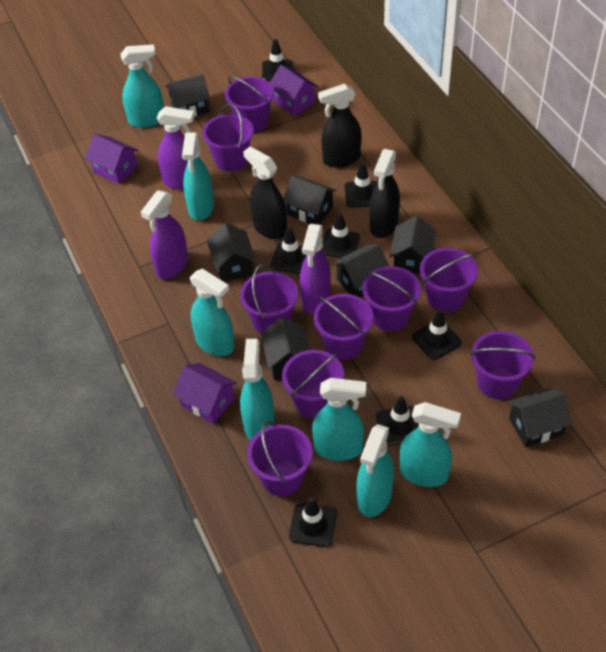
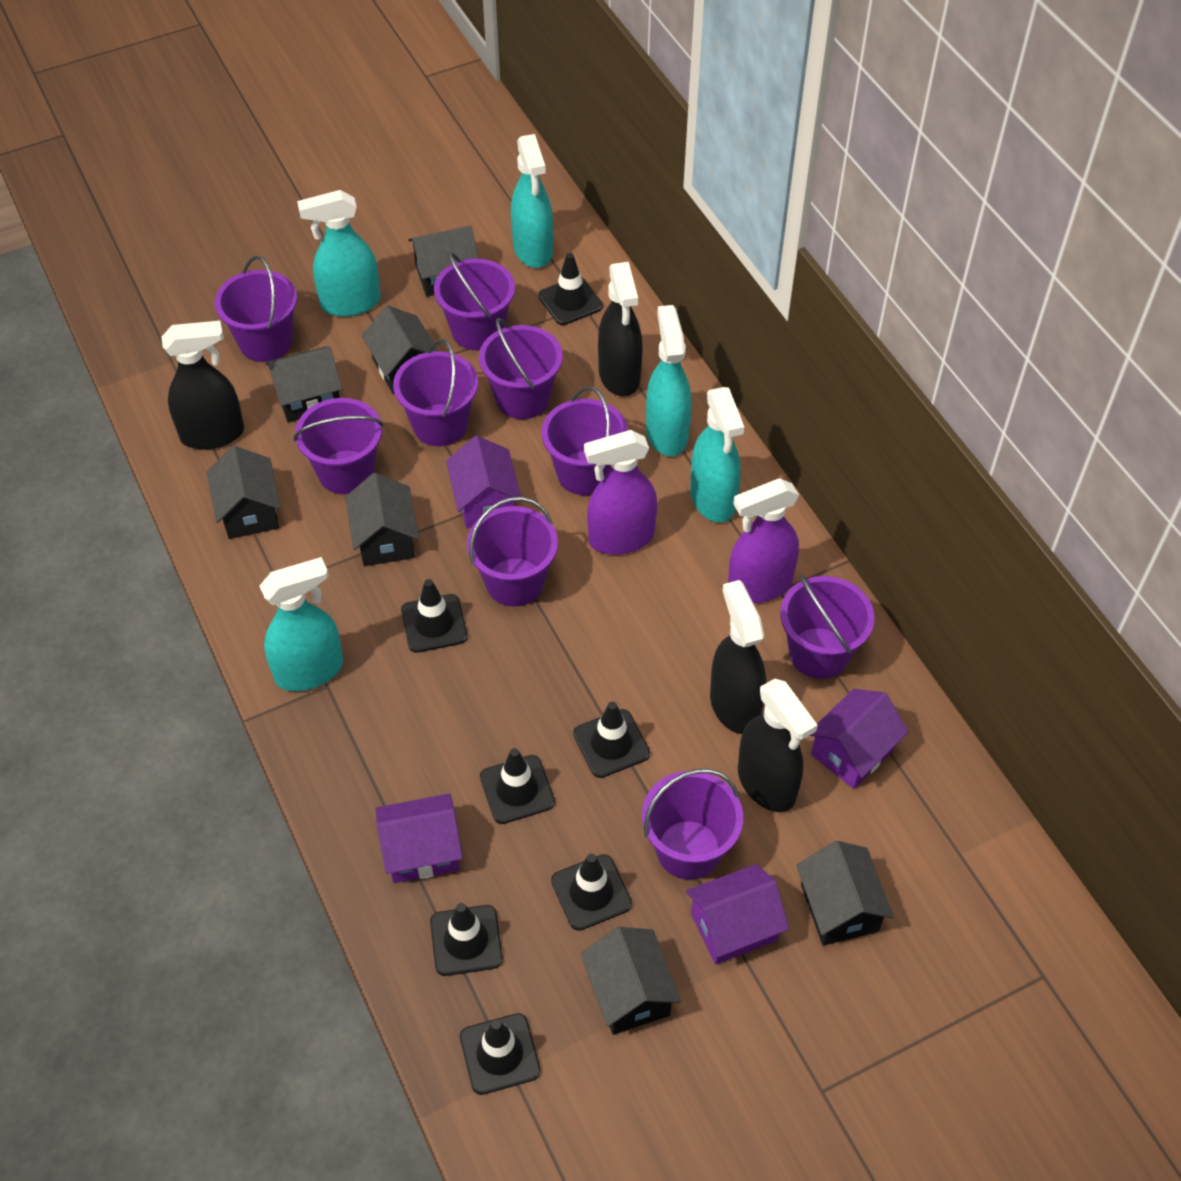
black spray bottle: 3 -> 4
purple house: 3 -> 4
purple spray bottle: 3 -> 2
turquoise spray bottle: 7 -> 5

